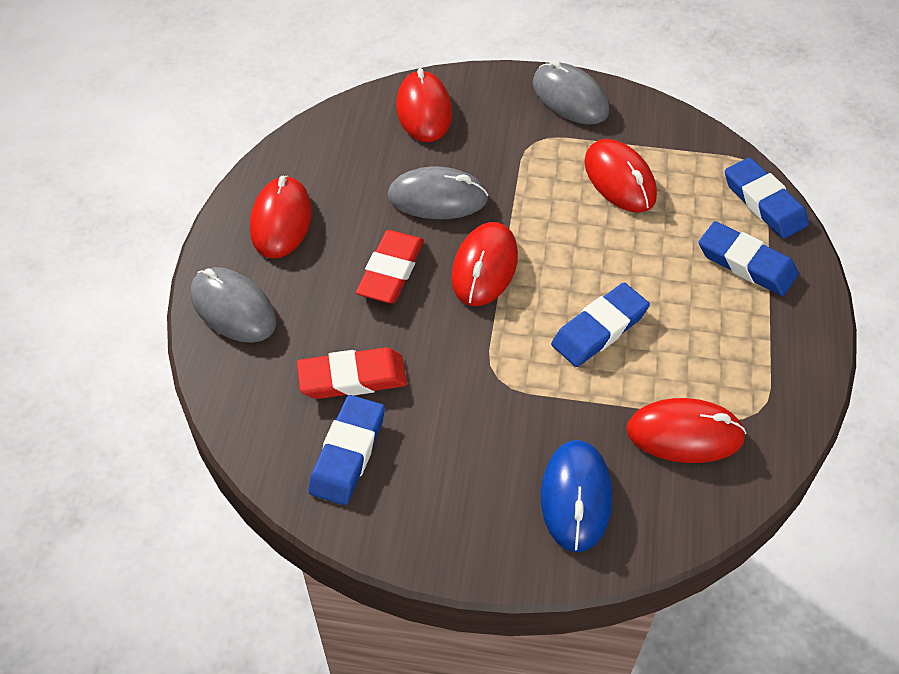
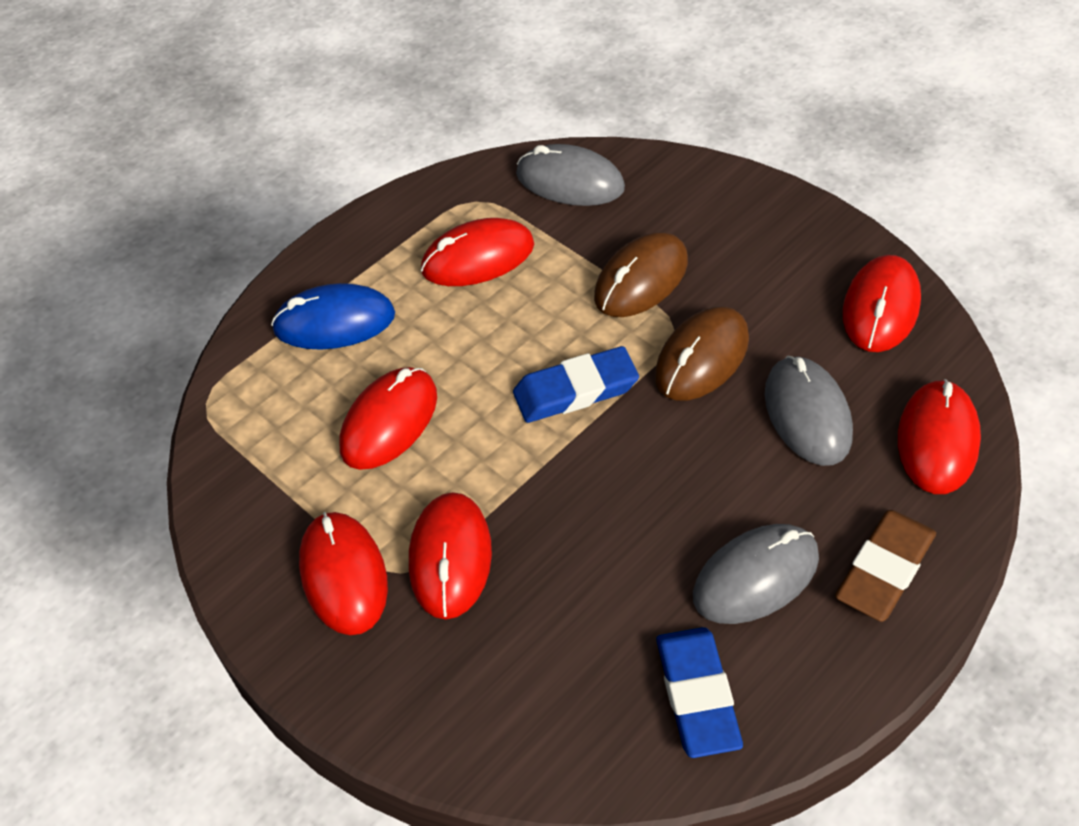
blue eraser: 4 -> 2
brown eraser: 0 -> 1
brown mouse: 0 -> 2
red eraser: 2 -> 0
red mouse: 5 -> 6

